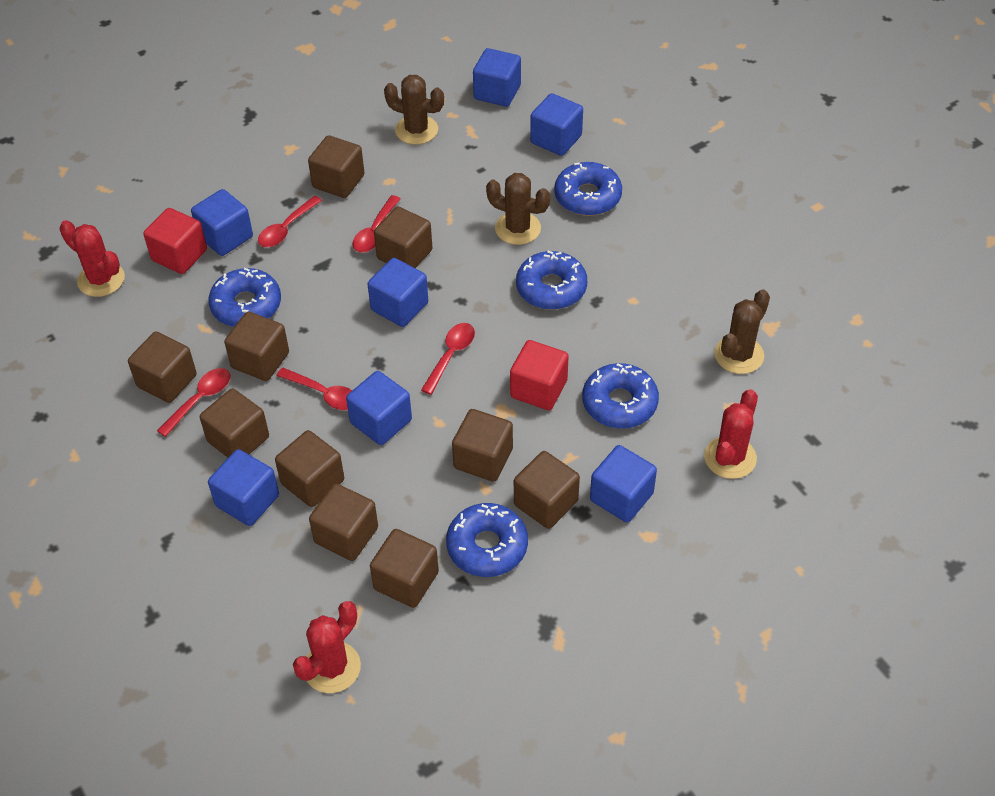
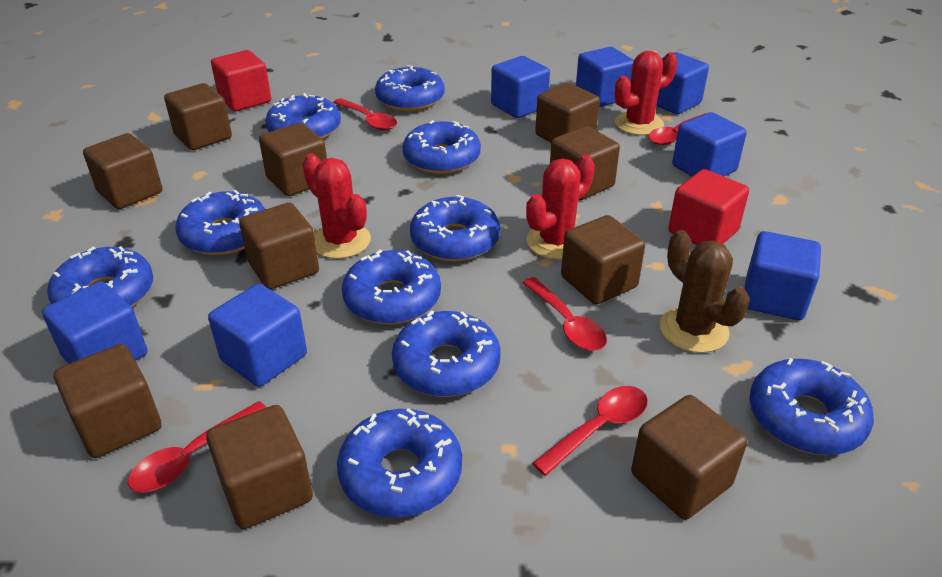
blue donut: 5 -> 10
brown cactus: 3 -> 1

